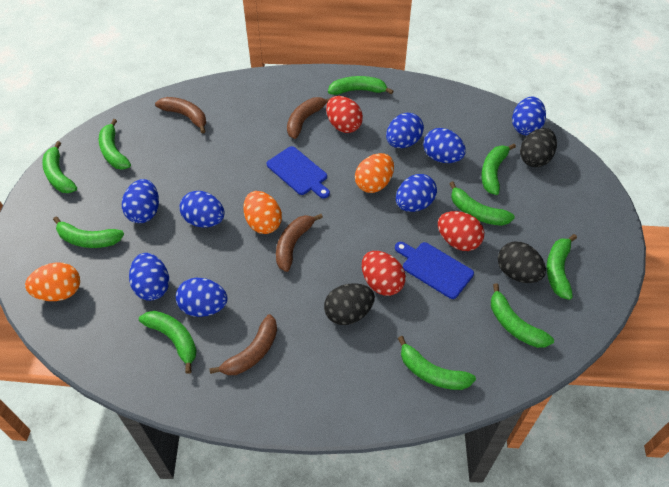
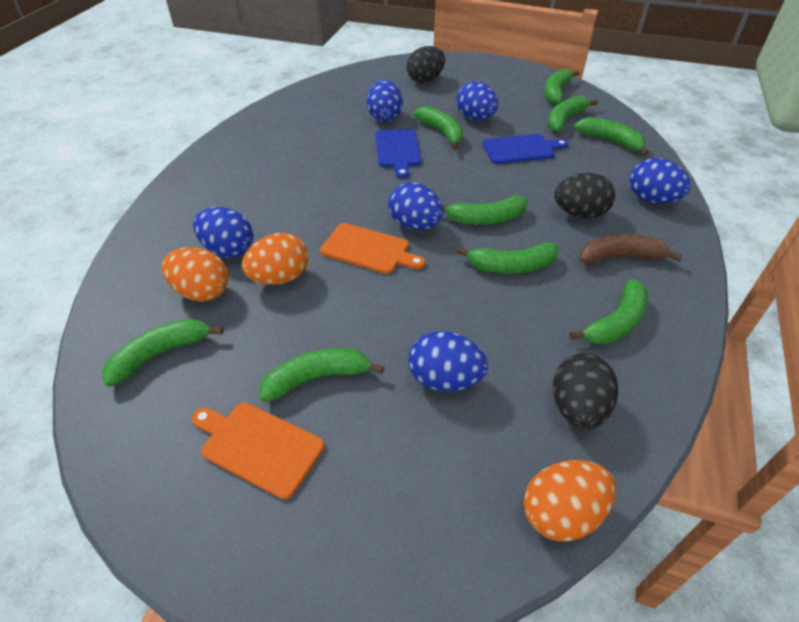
blue egg: 8 -> 6
brown banana: 4 -> 1
green banana: 10 -> 9
orange cutting board: 0 -> 2
red egg: 3 -> 0

